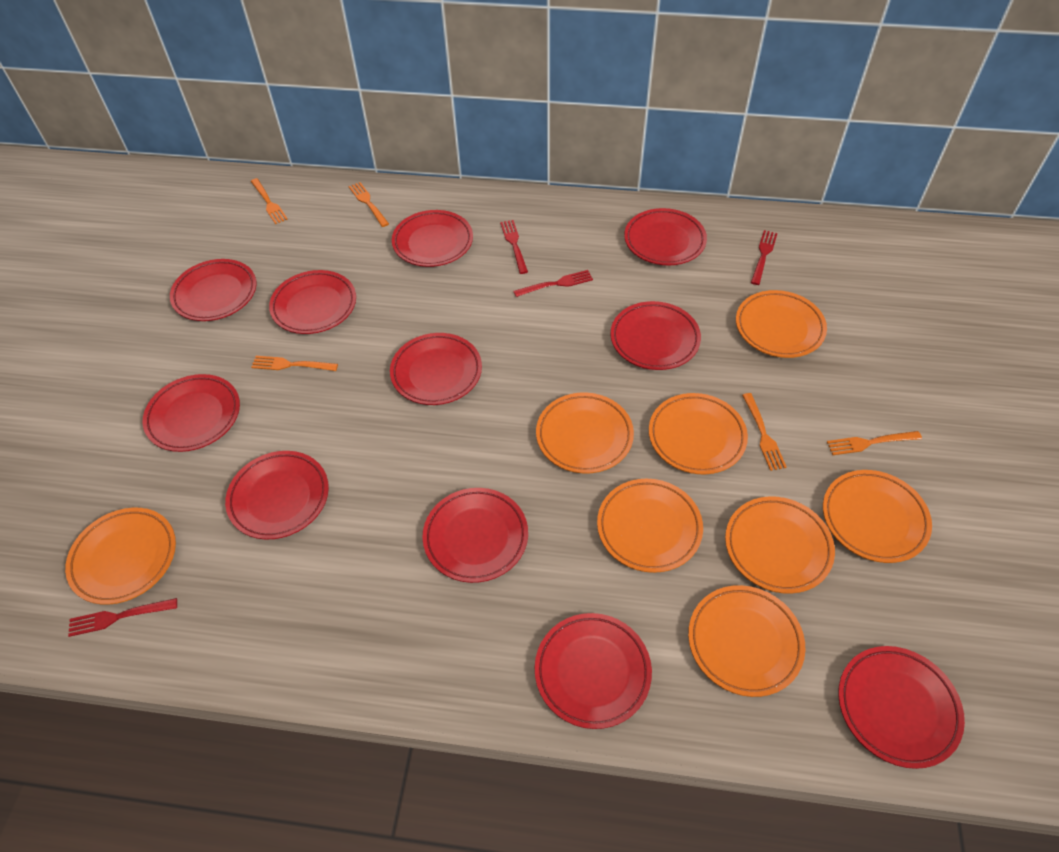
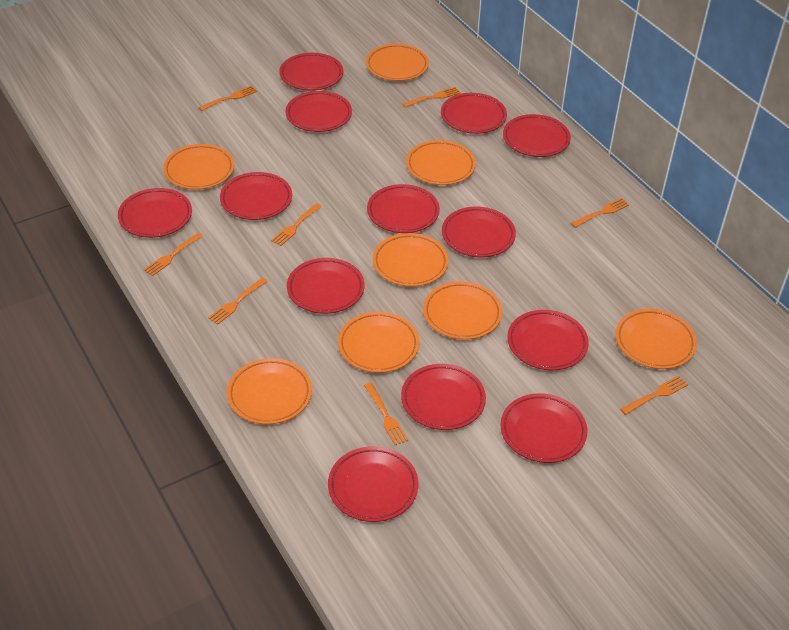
orange fork: 5 -> 8
red fork: 4 -> 0
red plate: 11 -> 13

